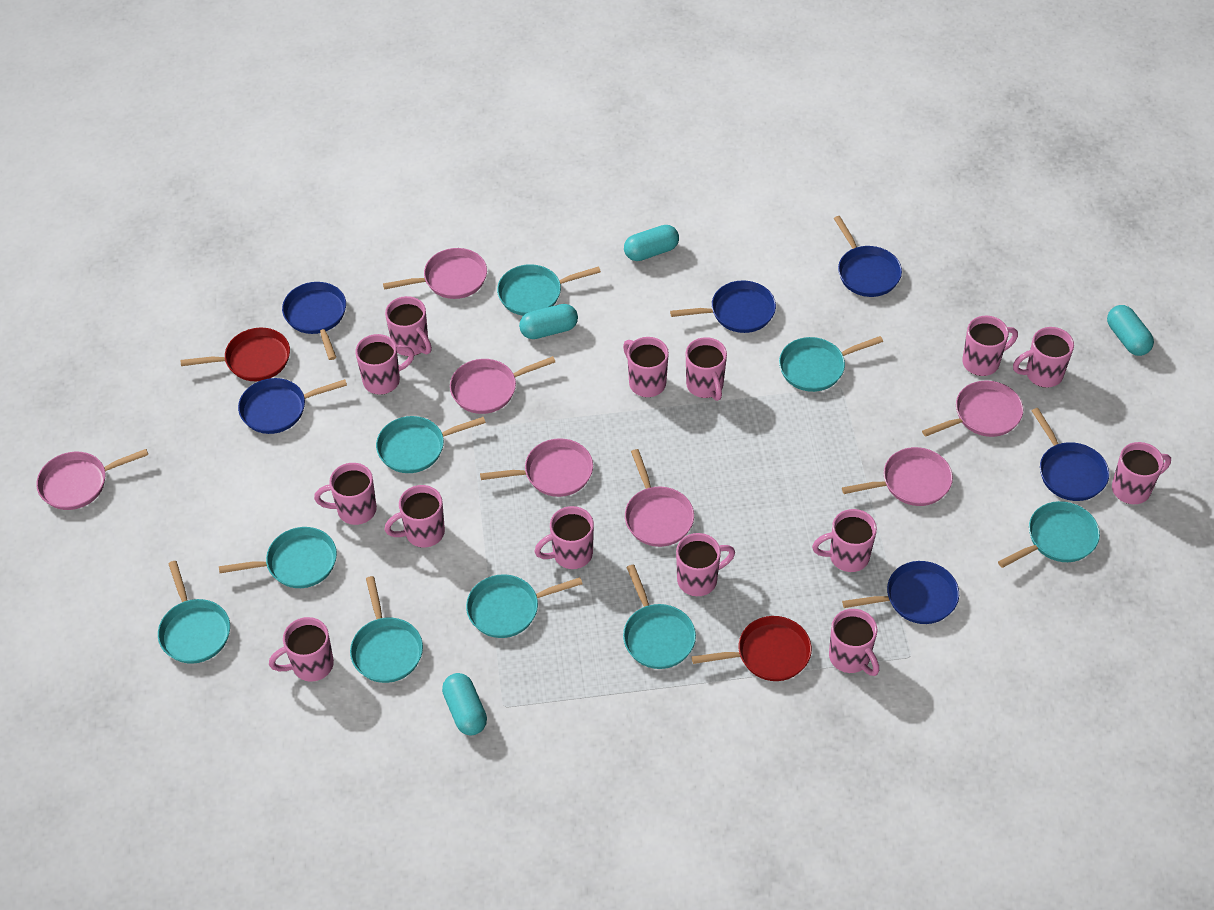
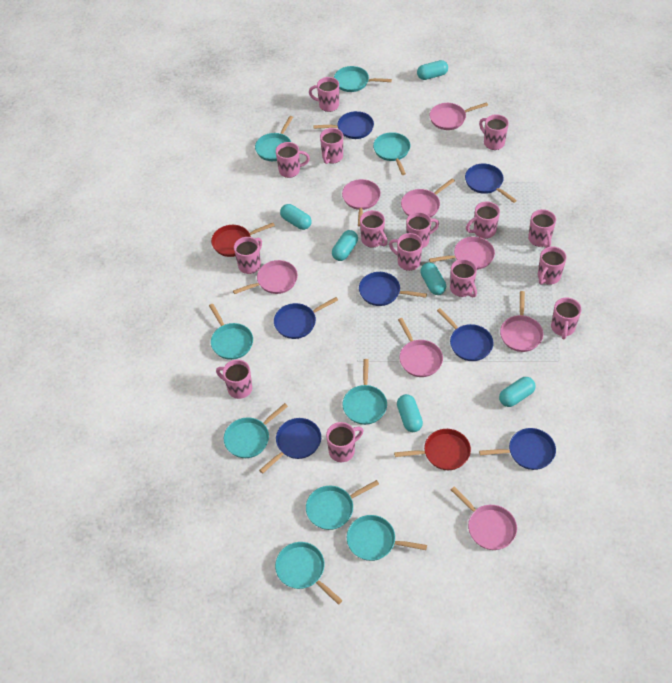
blue pan: 6 -> 7
pink mug: 14 -> 15
pink pan: 7 -> 8
turquoise capsule: 4 -> 6

